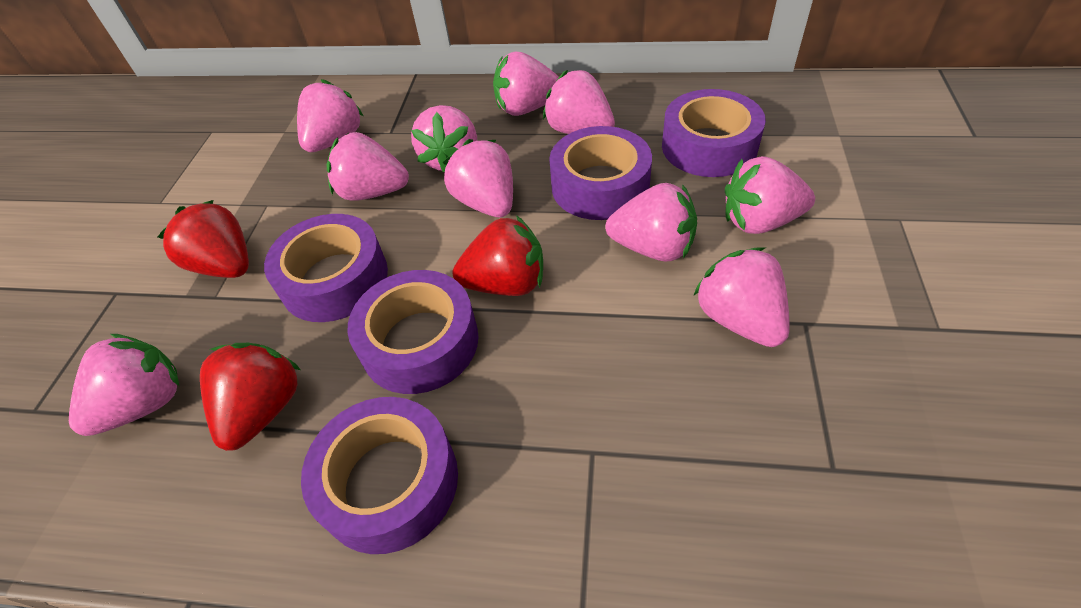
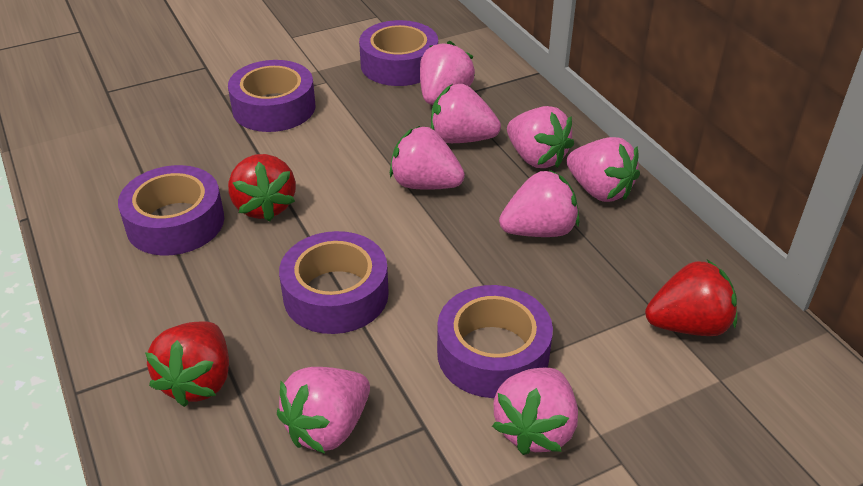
pink strawberry: 10 -> 8

